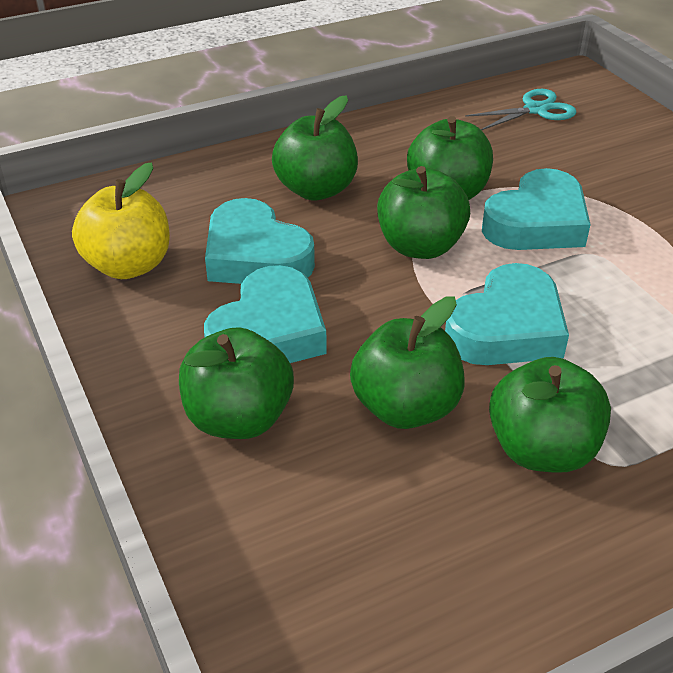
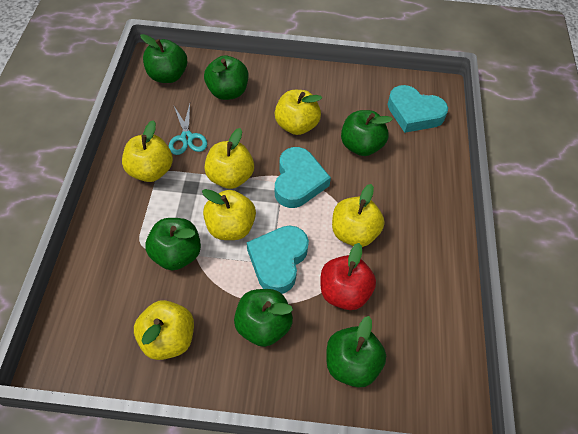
red apple: 0 -> 1
turquoise heart: 4 -> 3
yellow apple: 1 -> 6

